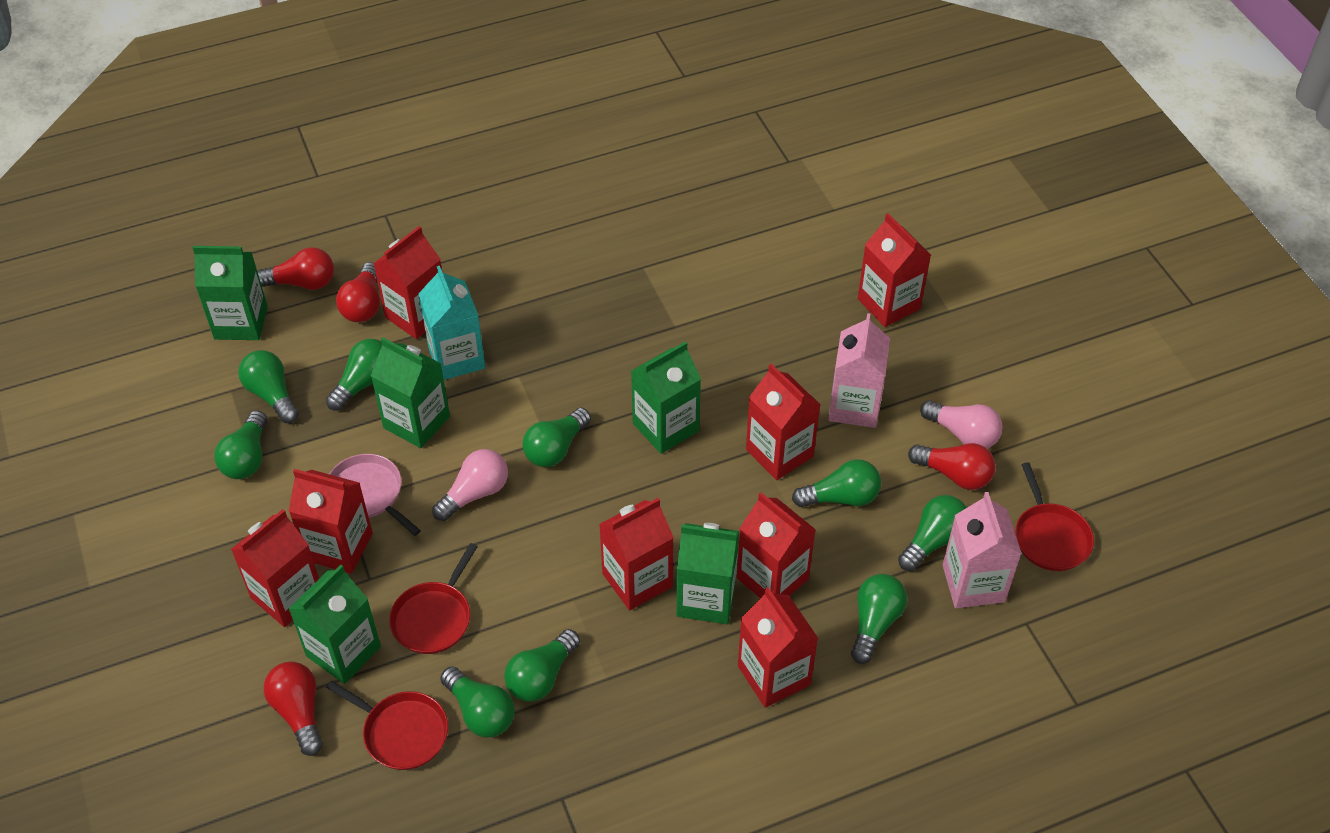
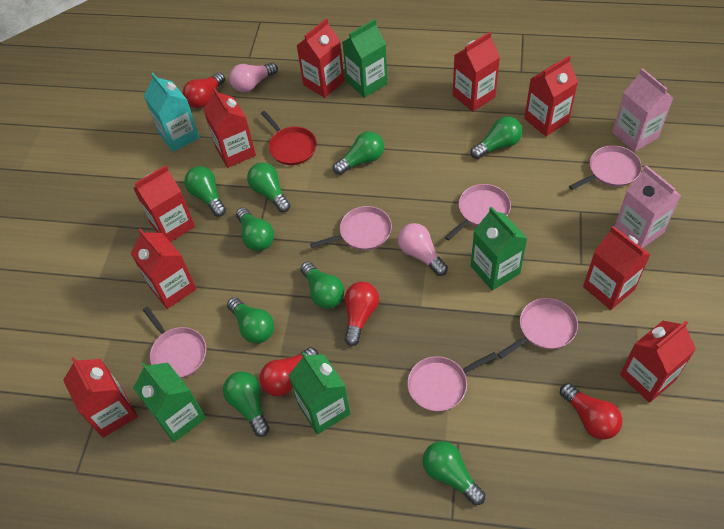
green carton: 5 -> 4
pink pan: 1 -> 6
red carton: 8 -> 9
red pan: 3 -> 1

